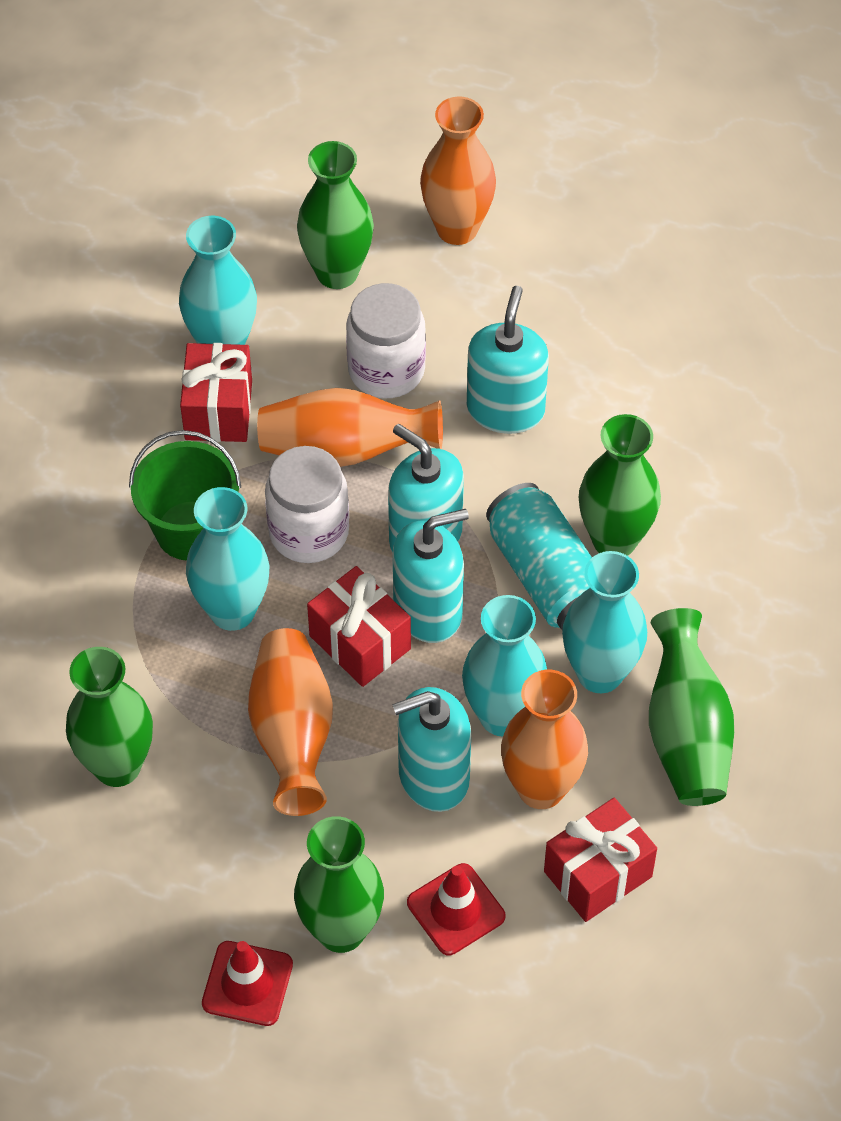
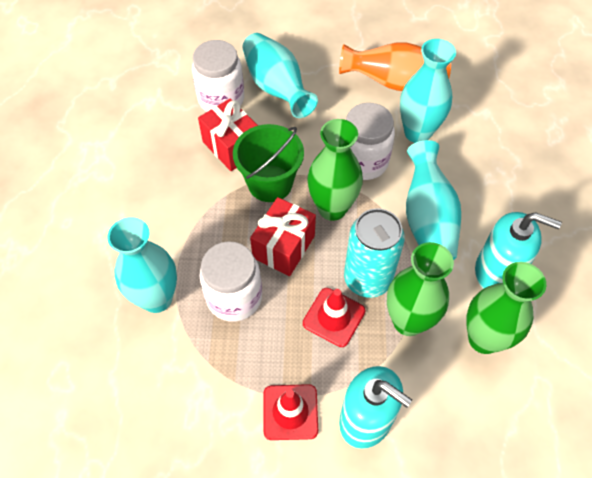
green vase: 5 -> 3
orange vase: 4 -> 1
red gift: 3 -> 2
turquoise soap dispenser: 4 -> 2
white jar: 2 -> 3

